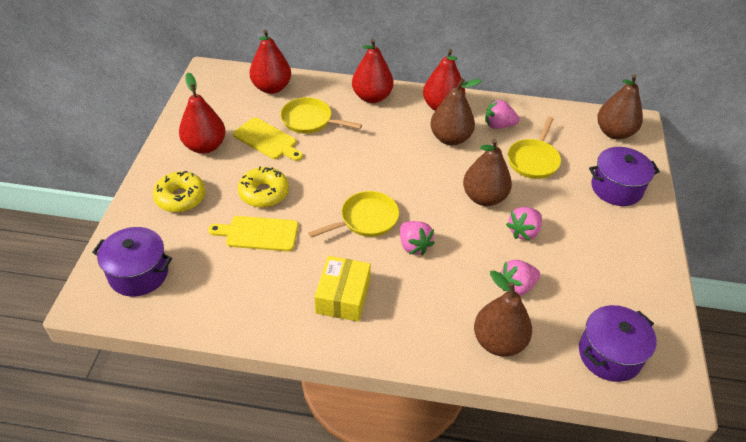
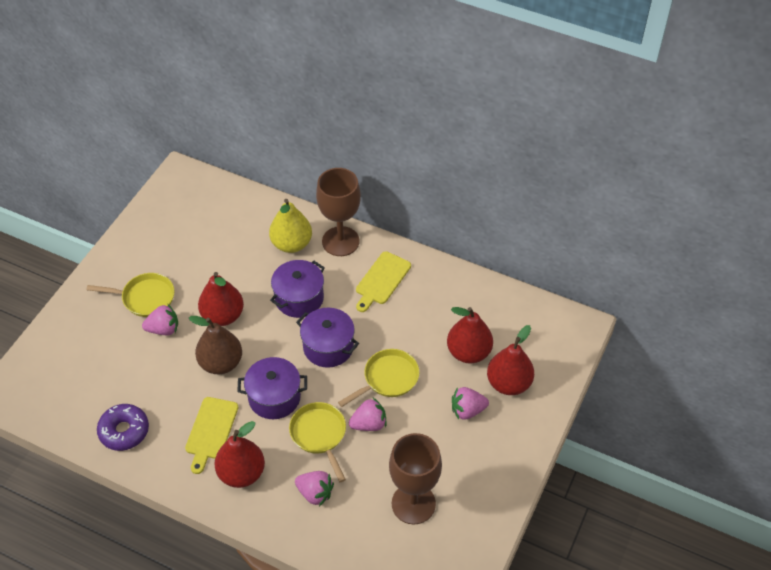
brown goblet: 0 -> 2
brown pear: 4 -> 1
purple donut: 0 -> 1
yellow box: 1 -> 0
yellow donut: 2 -> 0
yellow pear: 0 -> 1

